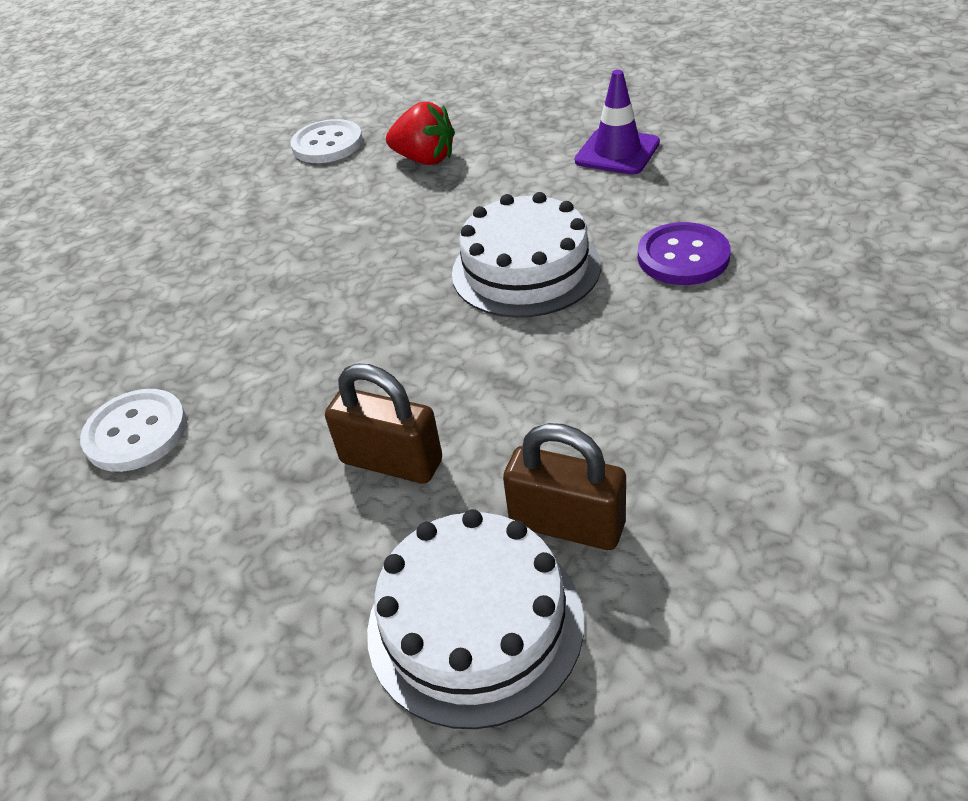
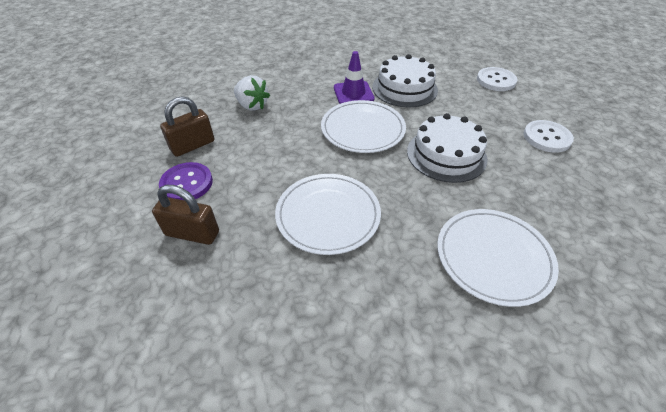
red strawberry: 1 -> 0
white plate: 0 -> 3
white strawberry: 0 -> 1

